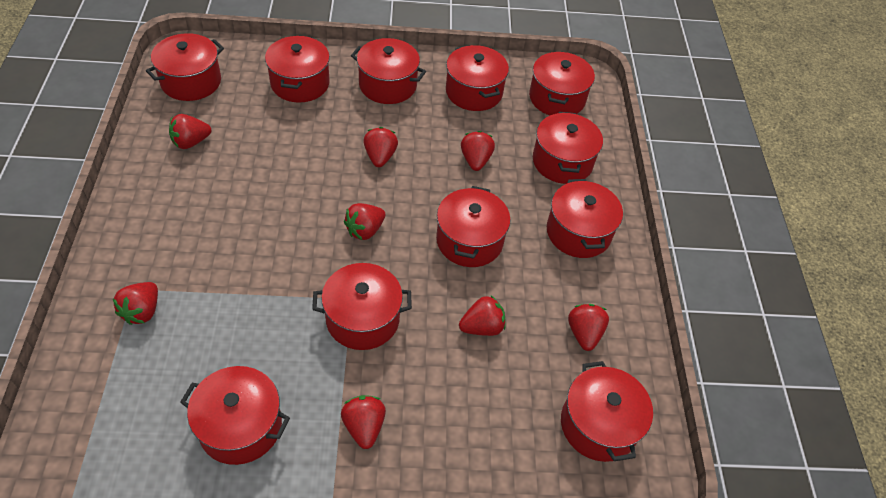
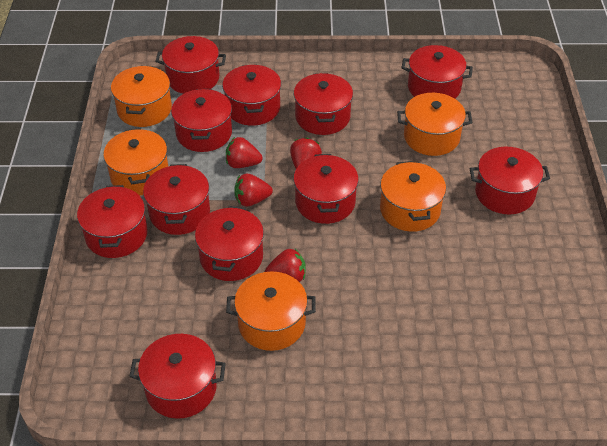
orange pot: 0 -> 5
red strawberry: 8 -> 4

